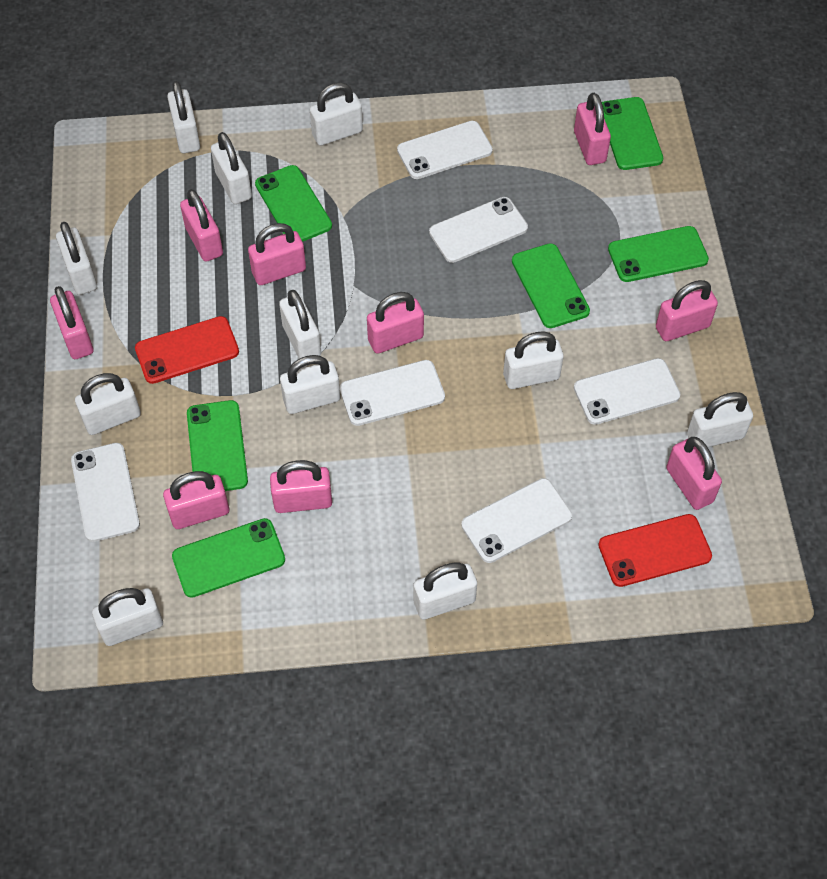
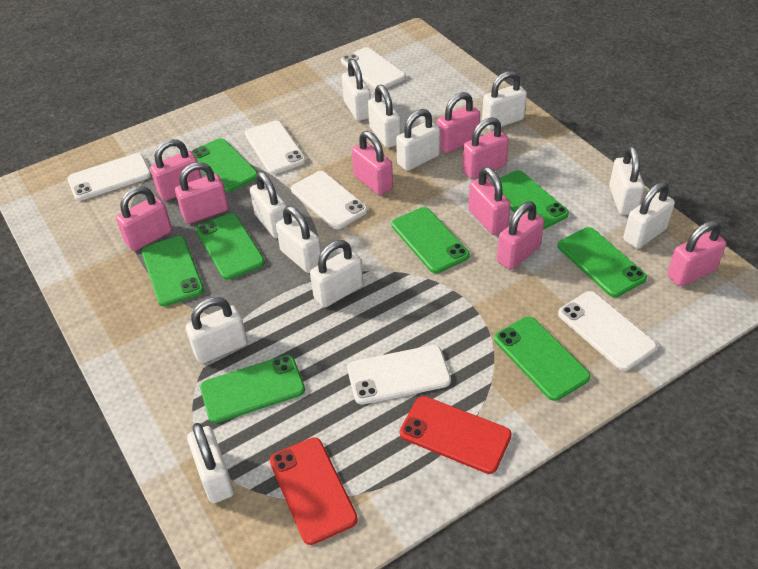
green phone: 6 -> 8

